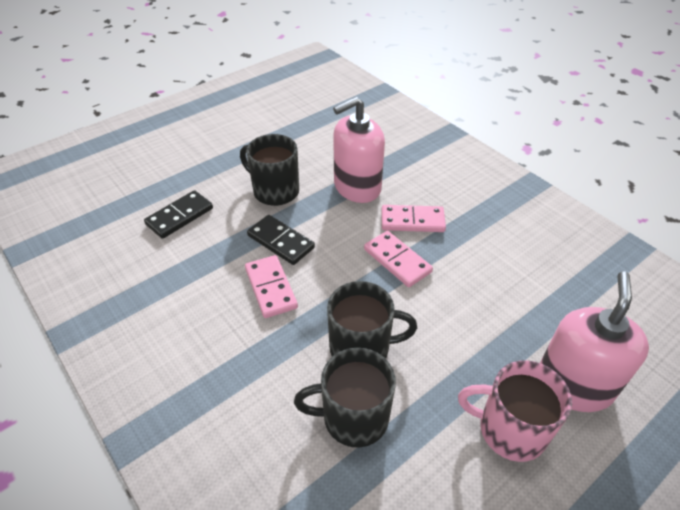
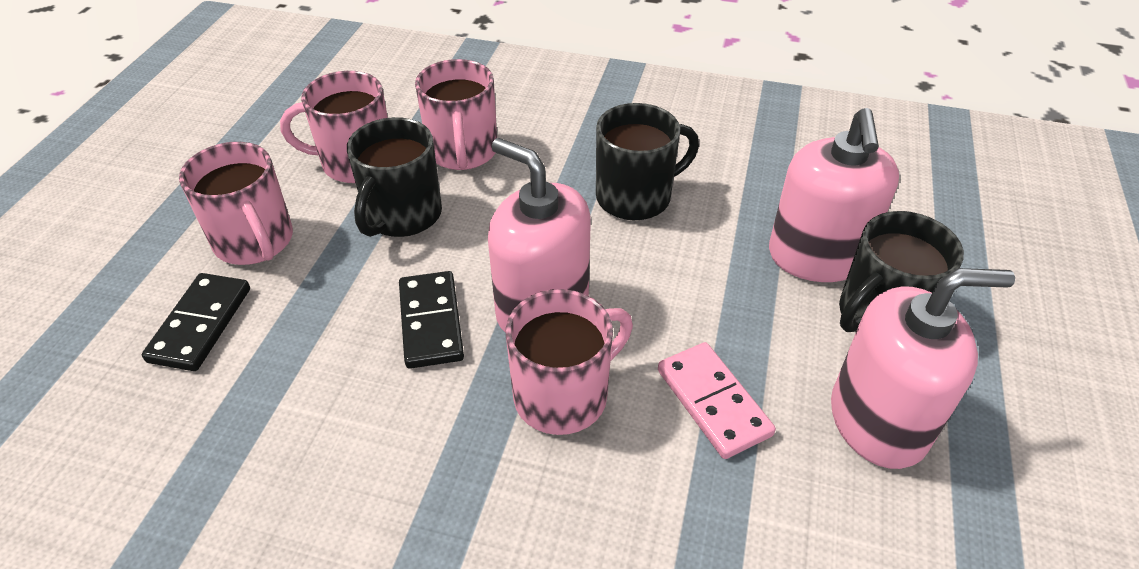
pink domino: 3 -> 1
pink mug: 1 -> 4
pink soap dispenser: 2 -> 3

